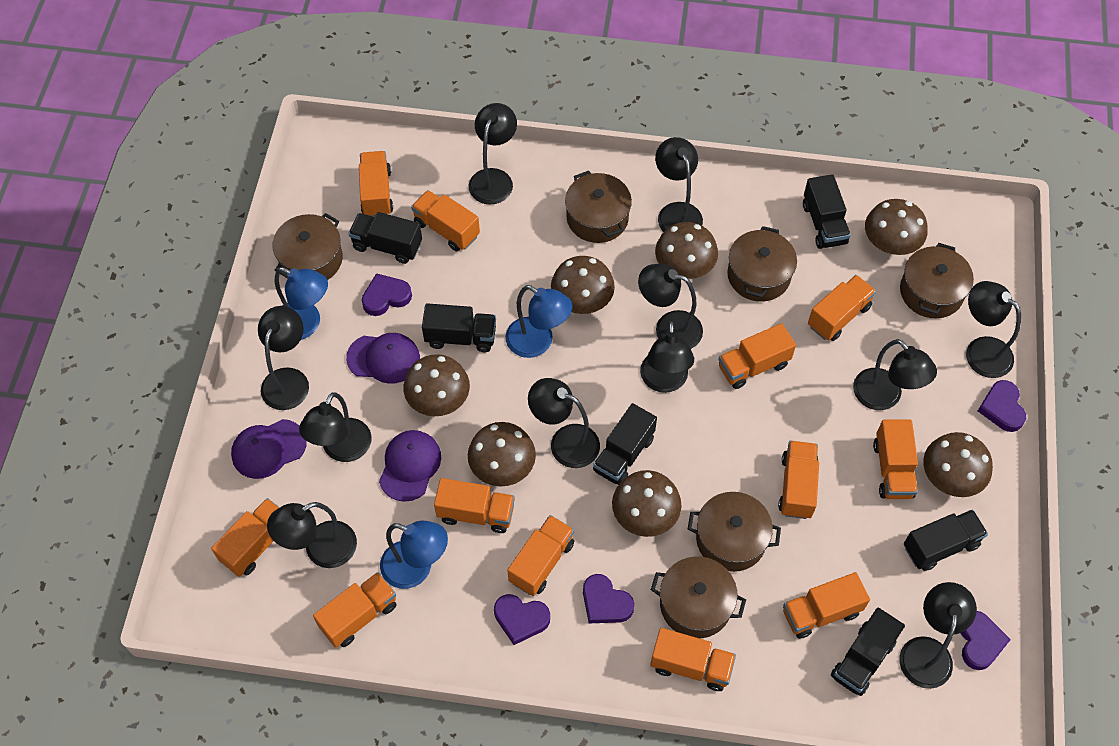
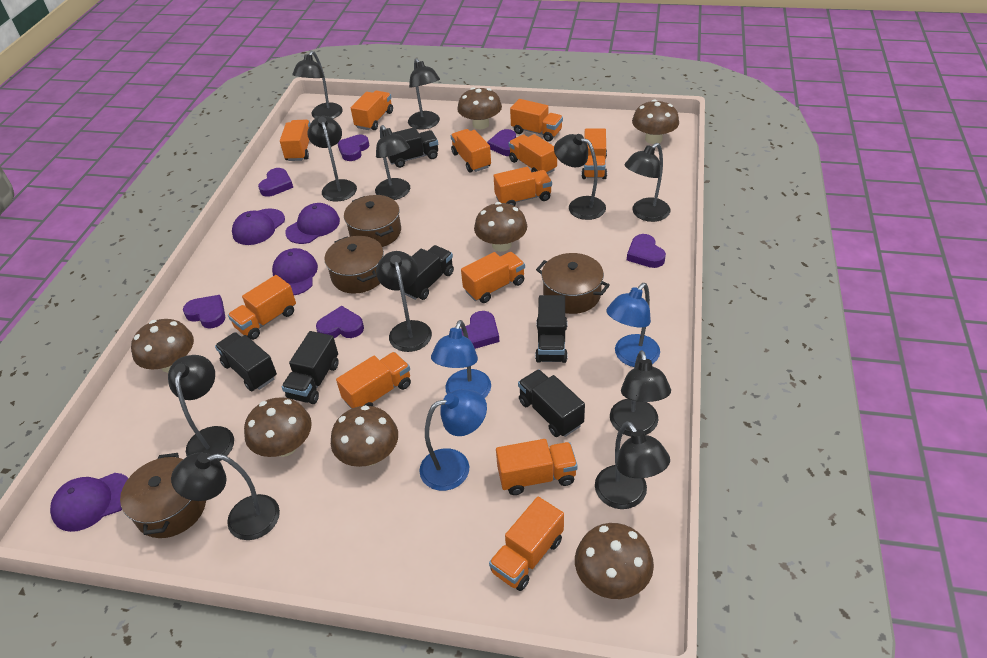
brown pot: 6 -> 4
purple cap: 3 -> 4
purple heart: 5 -> 7

